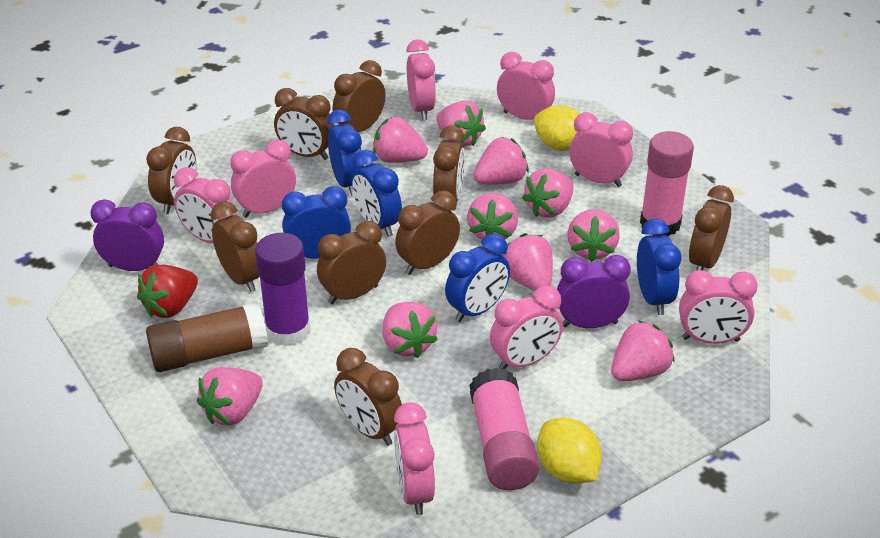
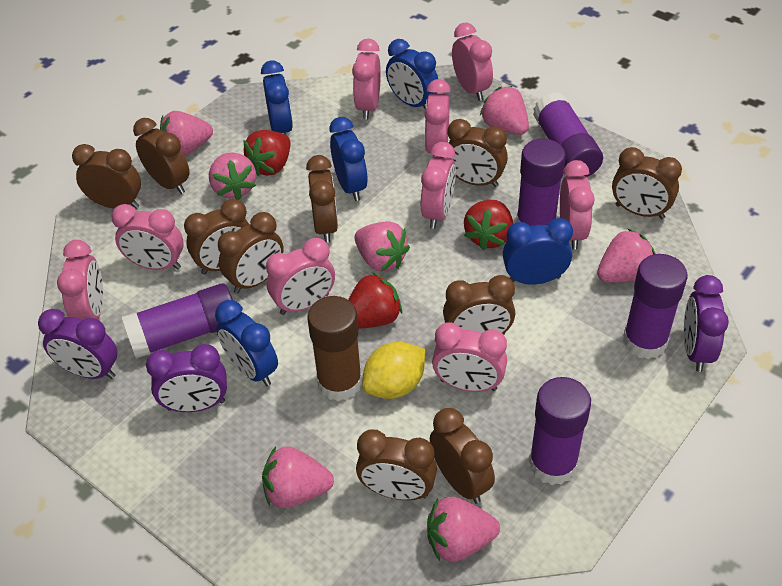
brown clock: 9 -> 10
pink clock: 8 -> 9
pink glue stick: 2 -> 0
pink strawberry: 10 -> 7
purple clock: 2 -> 3
purple glue stick: 1 -> 5
red strawberry: 1 -> 3
yellow lemon: 2 -> 1

